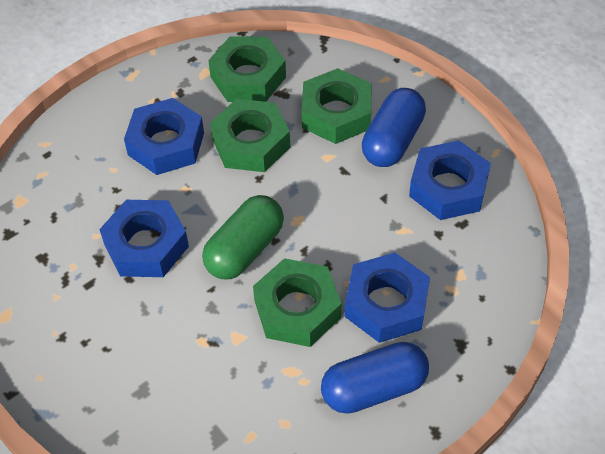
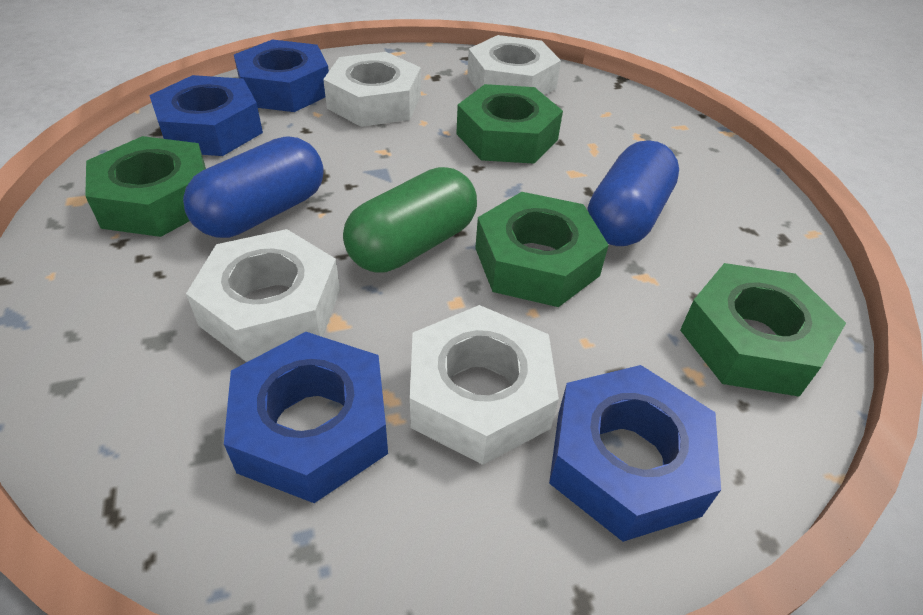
white nut: 0 -> 4

